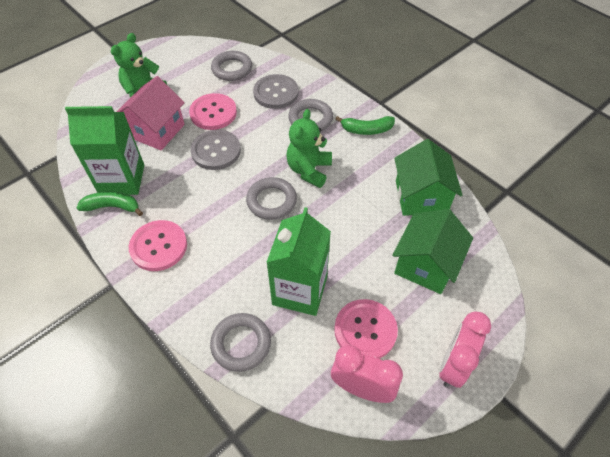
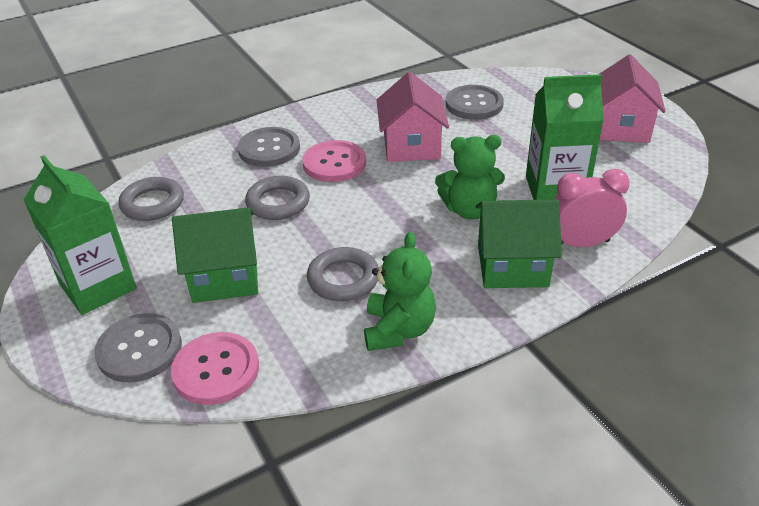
green banana: 2 -> 0
grey button: 2 -> 3
grey ring: 4 -> 3
pink button: 3 -> 2
pink clock: 2 -> 1
pink house: 1 -> 2

